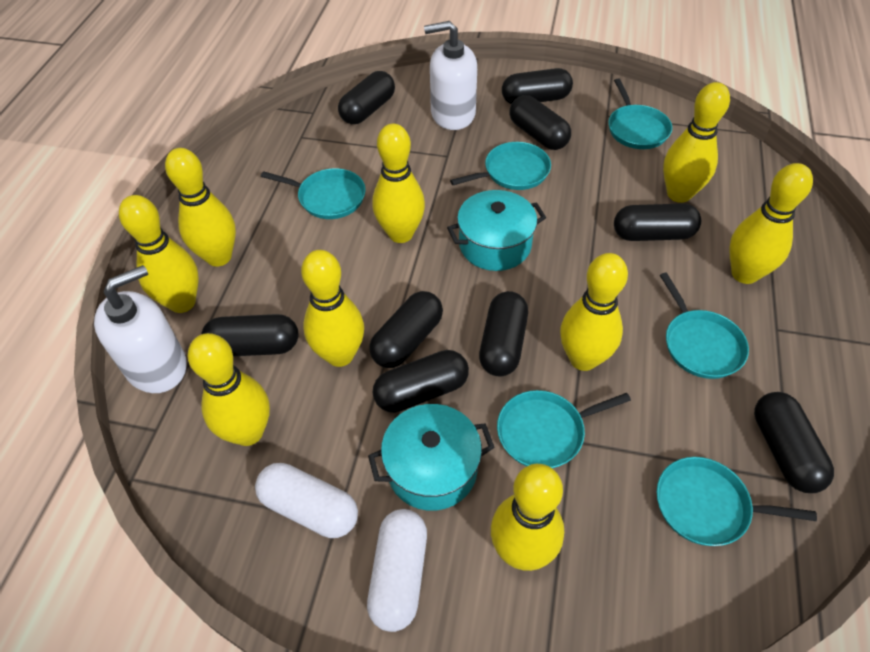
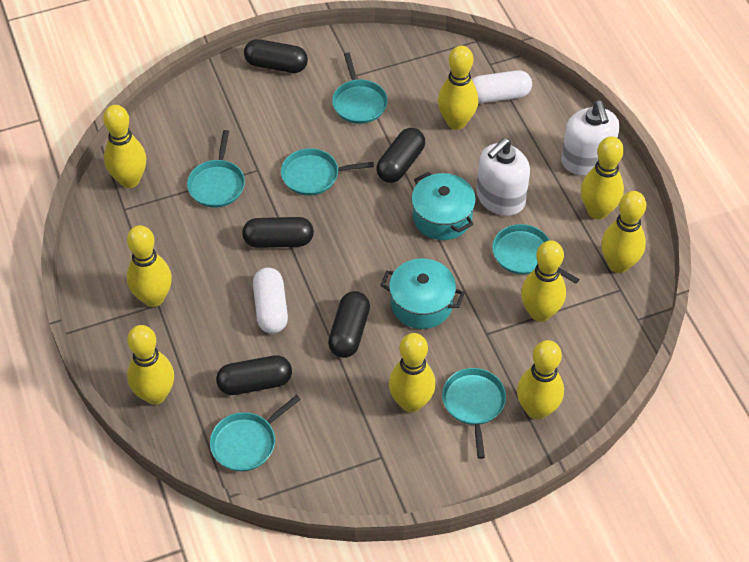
black capsule: 9 -> 5

